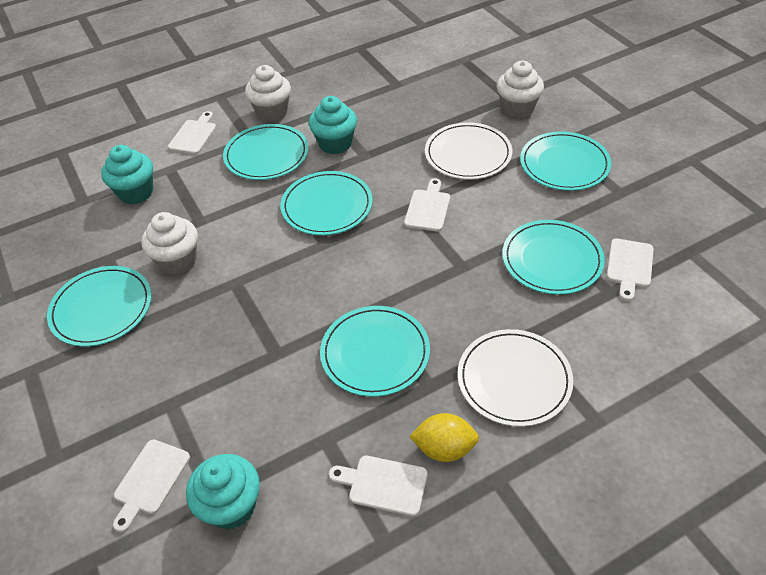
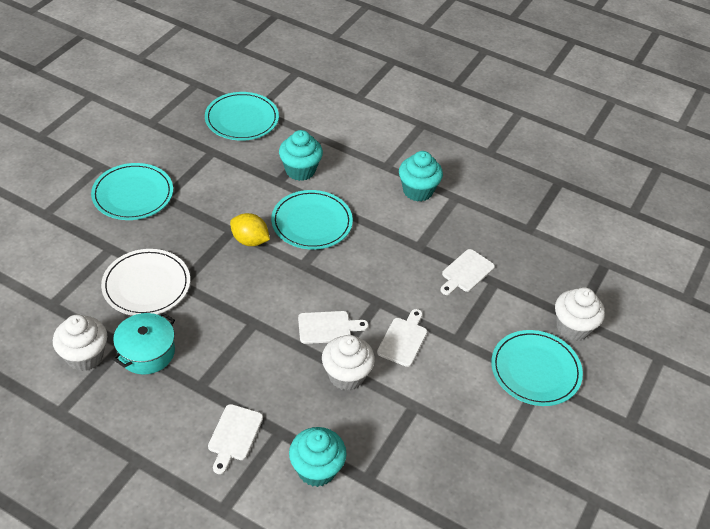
turquoise plate: 6 -> 4
turquoise pot: 0 -> 1
white cutting board: 5 -> 4
white plate: 2 -> 1

